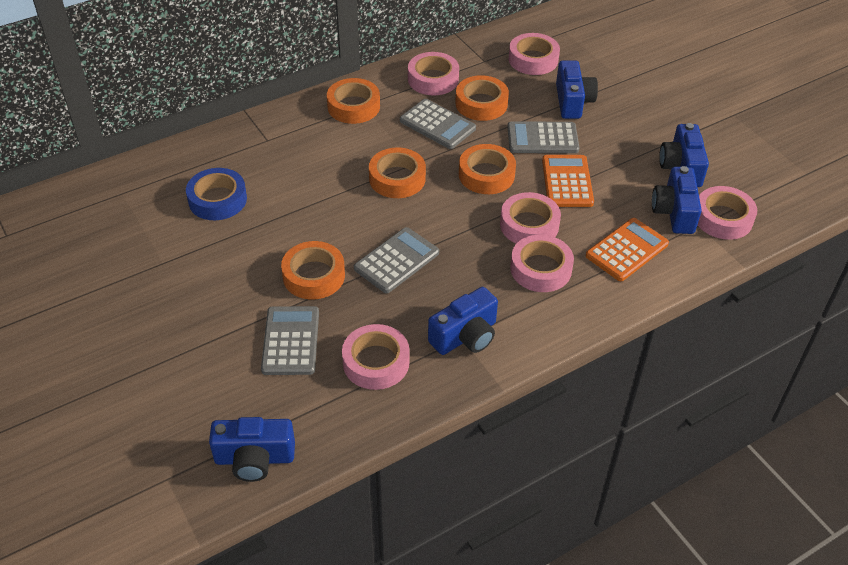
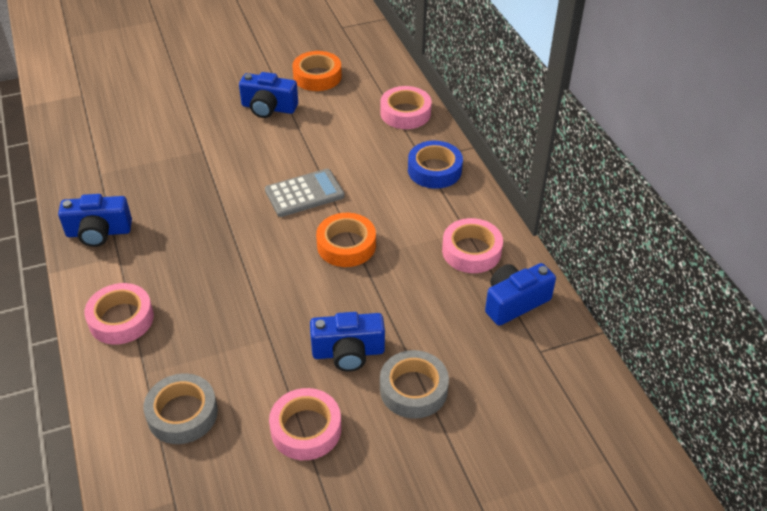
blue camera: 5 -> 4
grey calculator: 4 -> 1
grey tape: 0 -> 2
orange calculator: 2 -> 0
orange tape: 5 -> 2
pink tape: 6 -> 4

